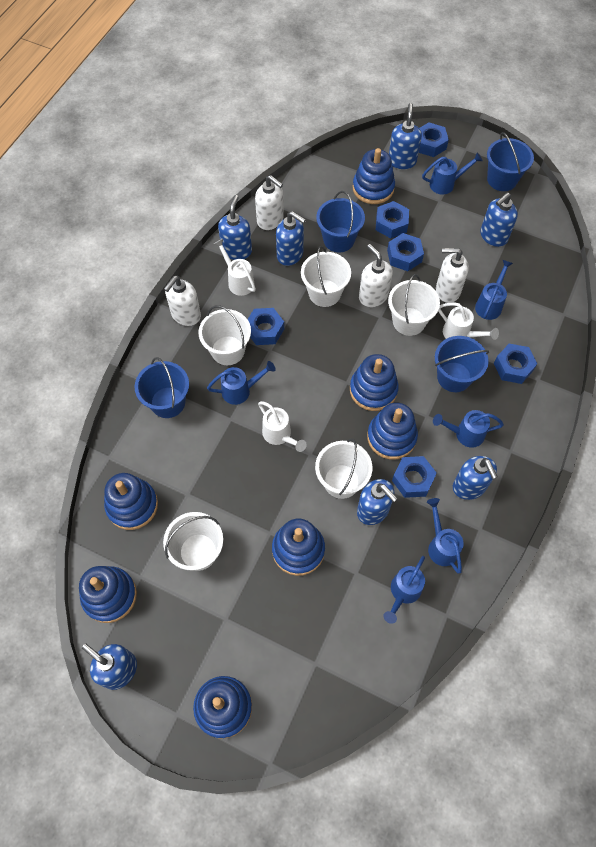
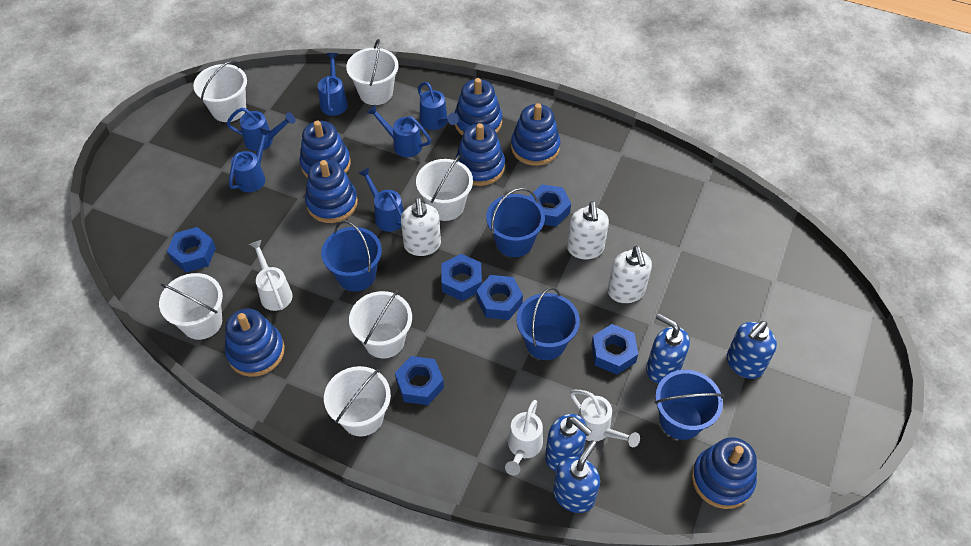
blue soap dispenser: 7 -> 4
white bucket: 5 -> 6
white soap dispenser: 4 -> 3

